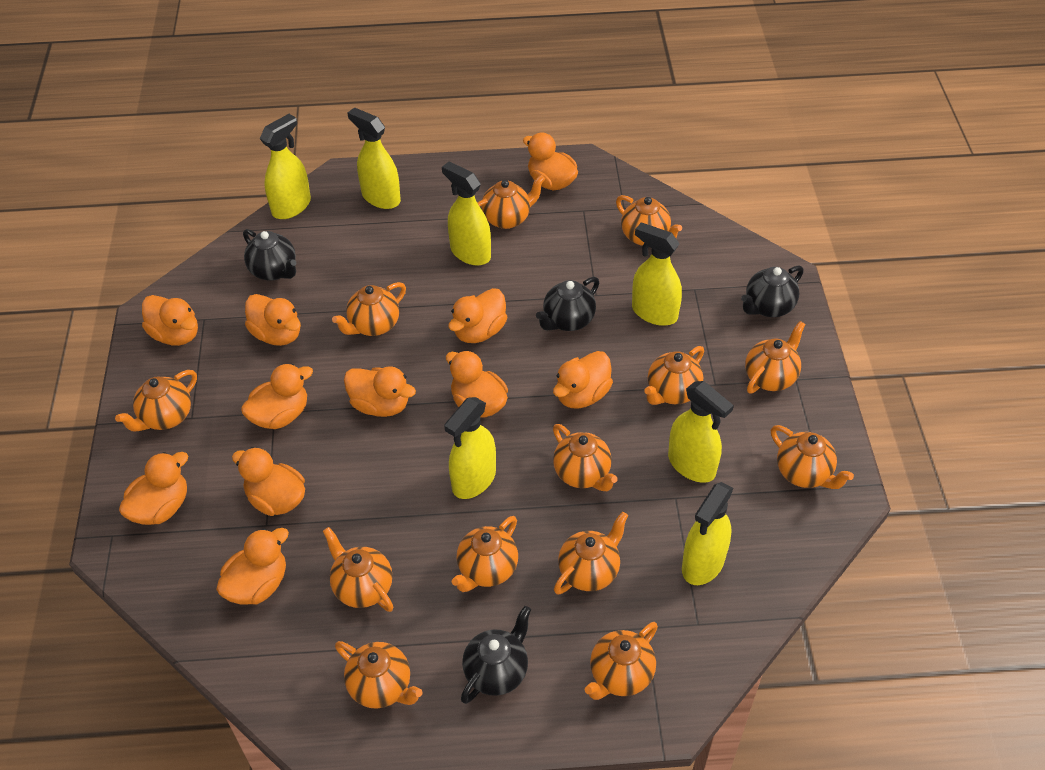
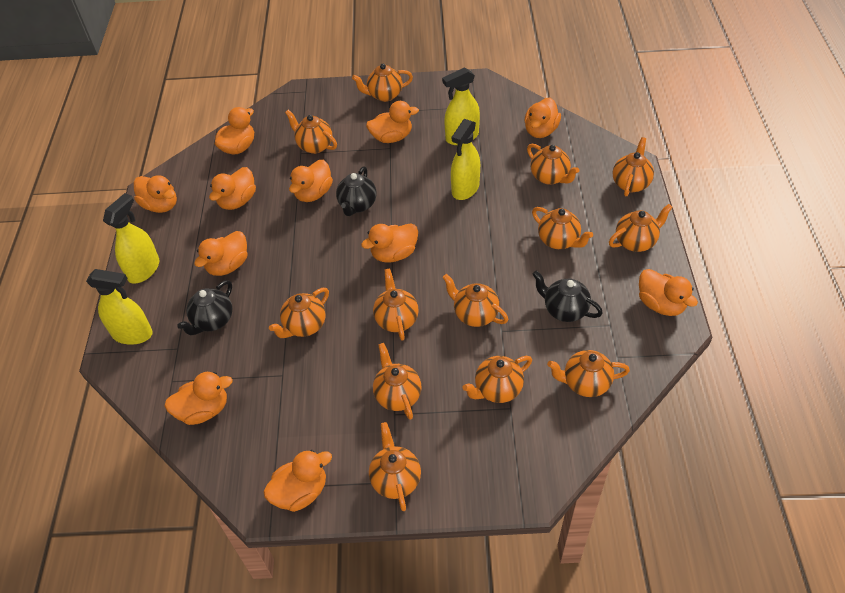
black teapot: 4 -> 3
yellow spray bottle: 7 -> 4

